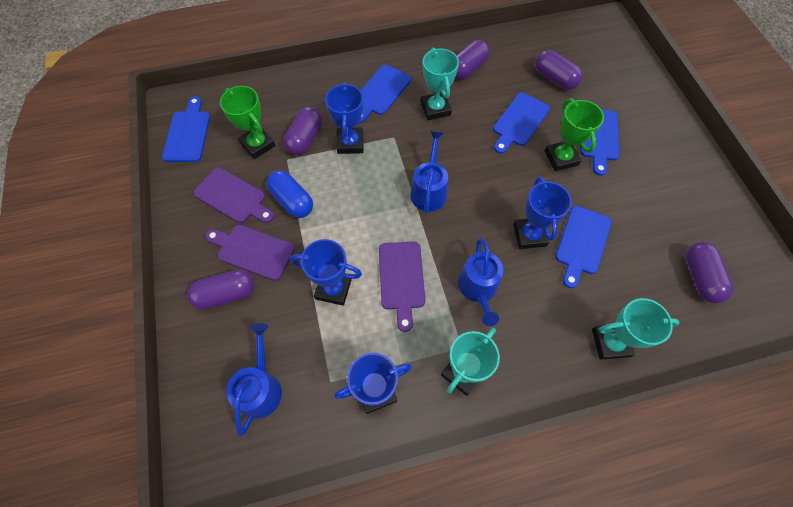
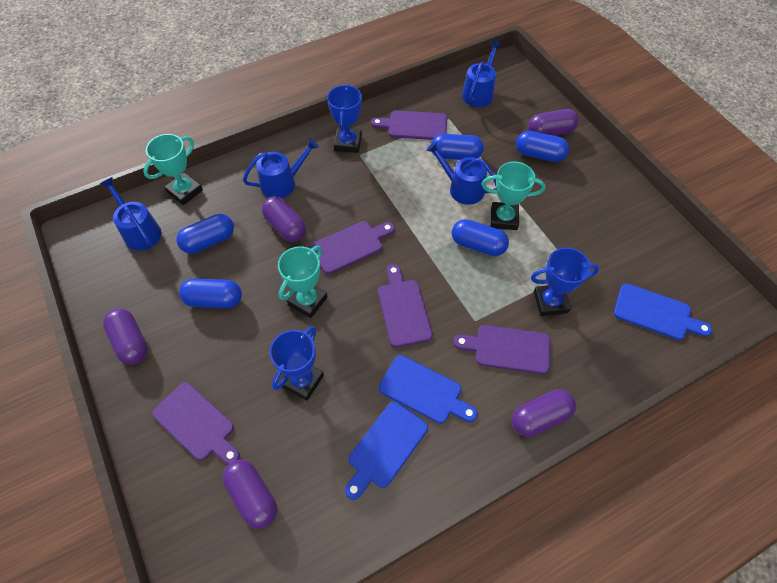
blue capsule: 1 -> 5
blue cutting board: 5 -> 3
blue trophy: 4 -> 3
blue watering can: 3 -> 4
green trophy: 2 -> 0
purple cutting board: 3 -> 5

